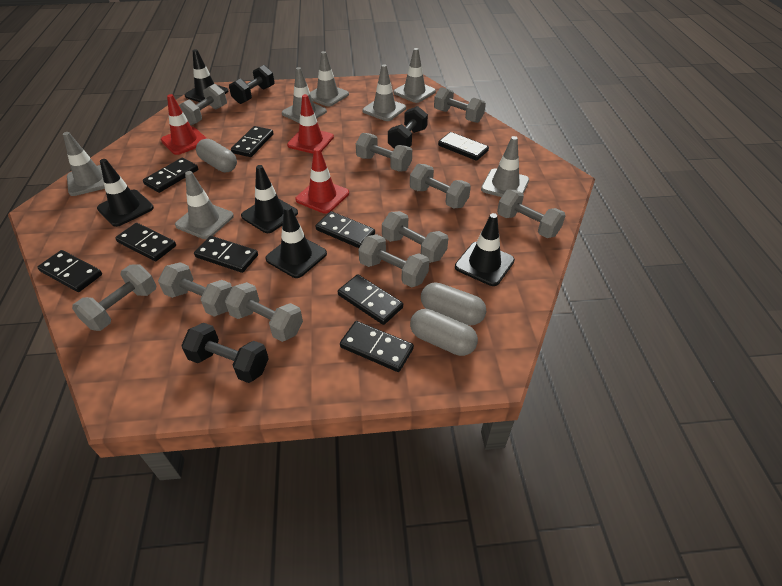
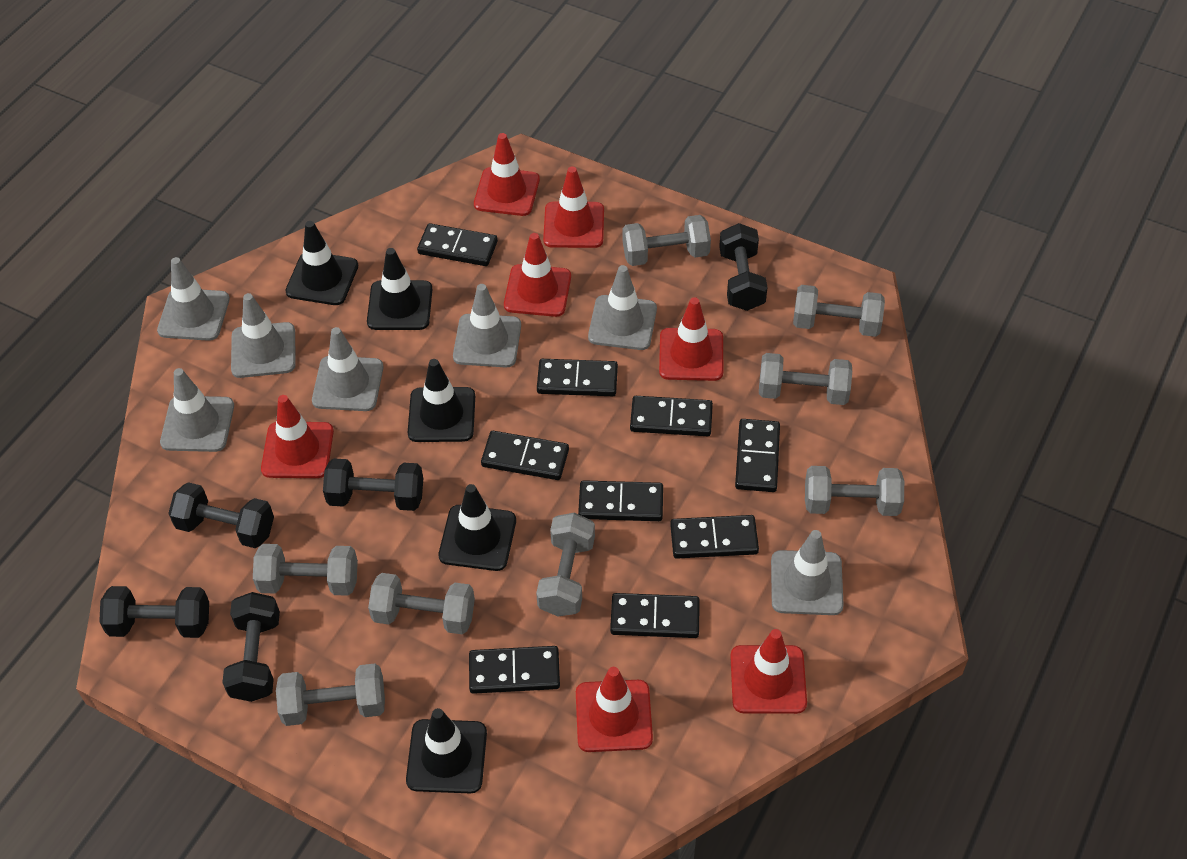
black dumbbell: 3 -> 5
grey capsule: 3 -> 0
grey dumbbell: 10 -> 8
red traffic cone: 3 -> 7

